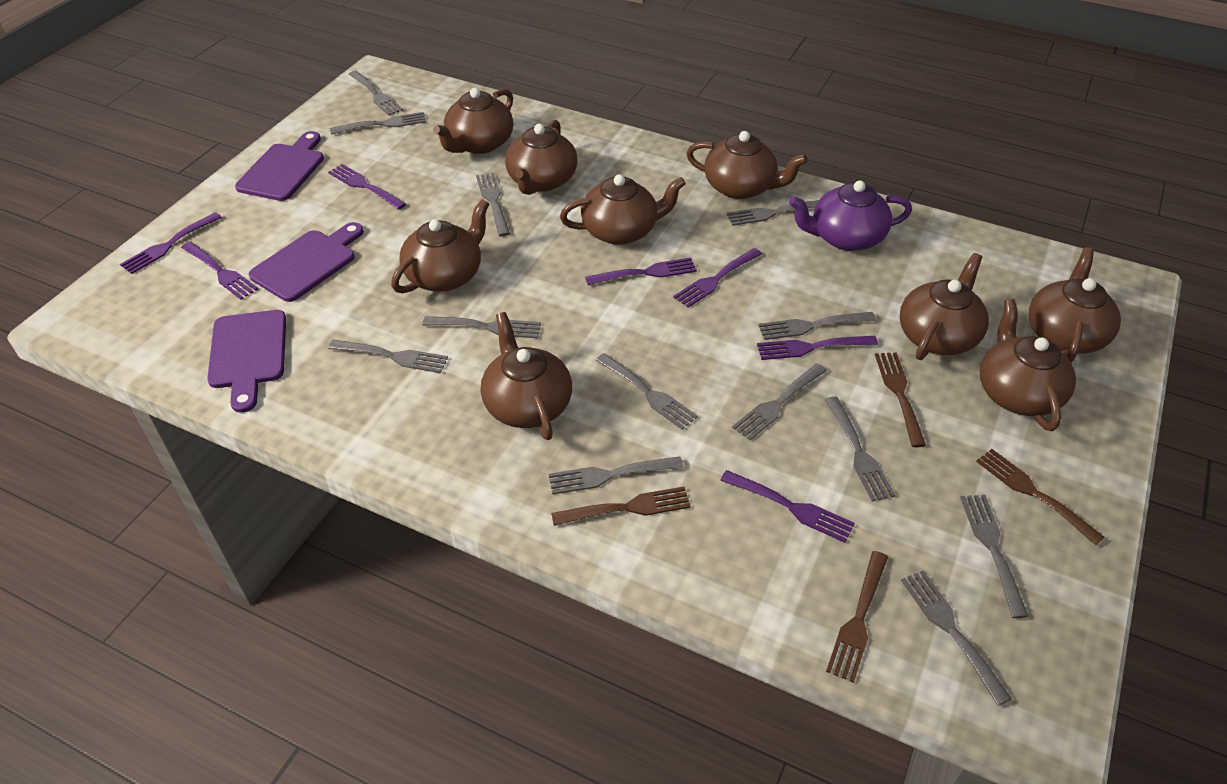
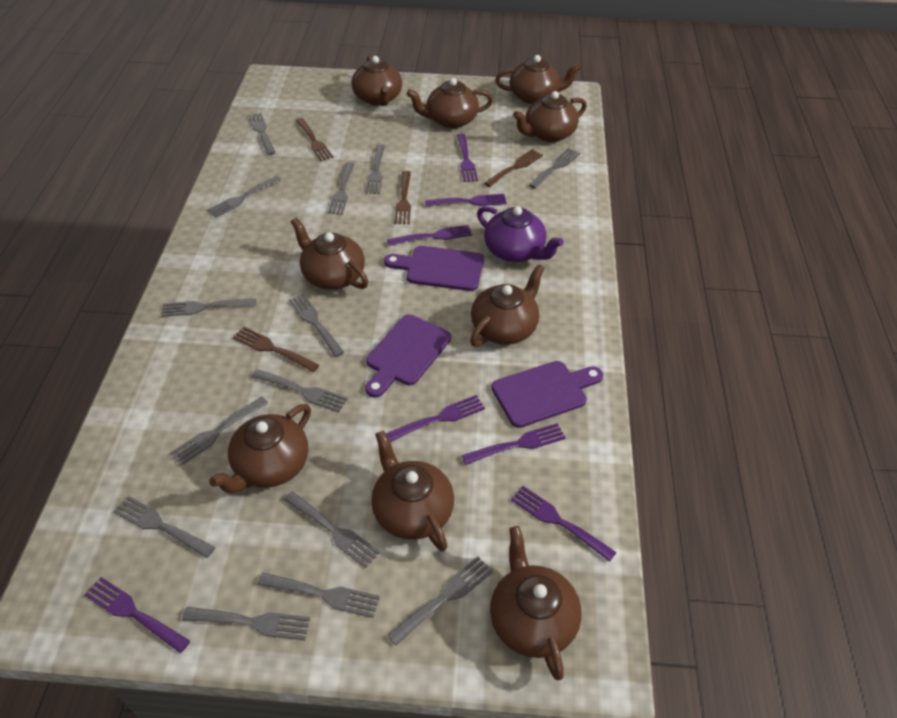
grey fork: 13 -> 14

